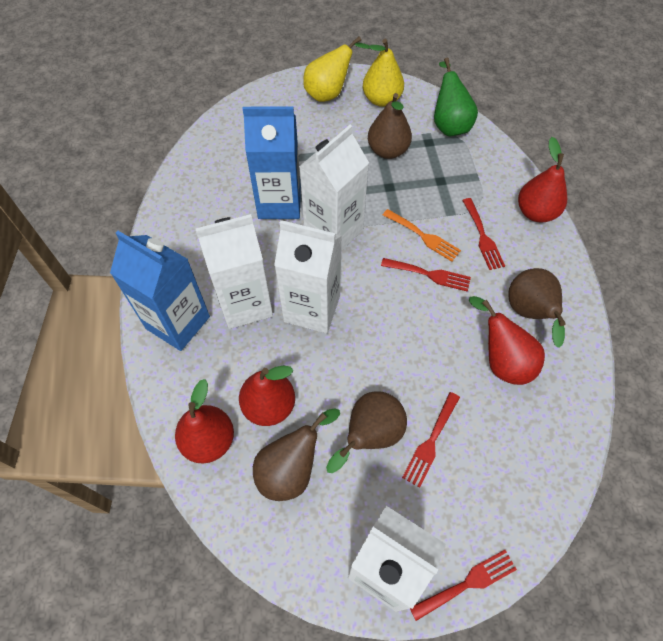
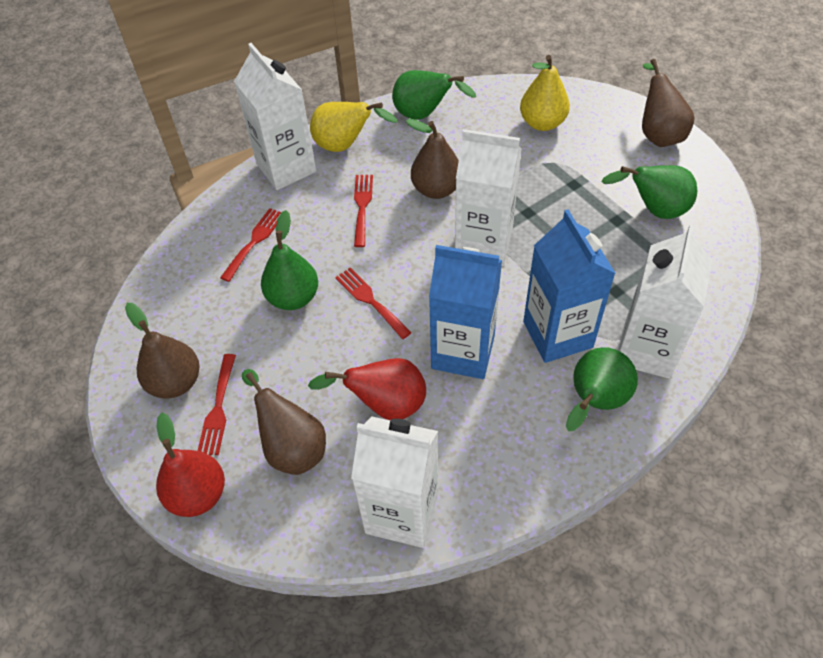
green pear: 1 -> 4
orange fork: 1 -> 0
red pear: 4 -> 2

